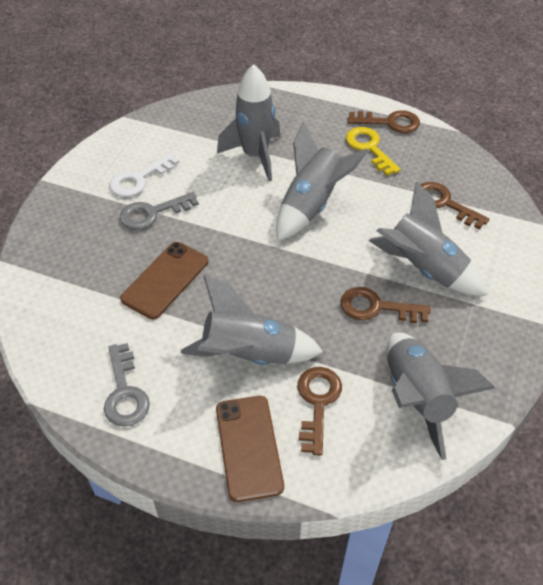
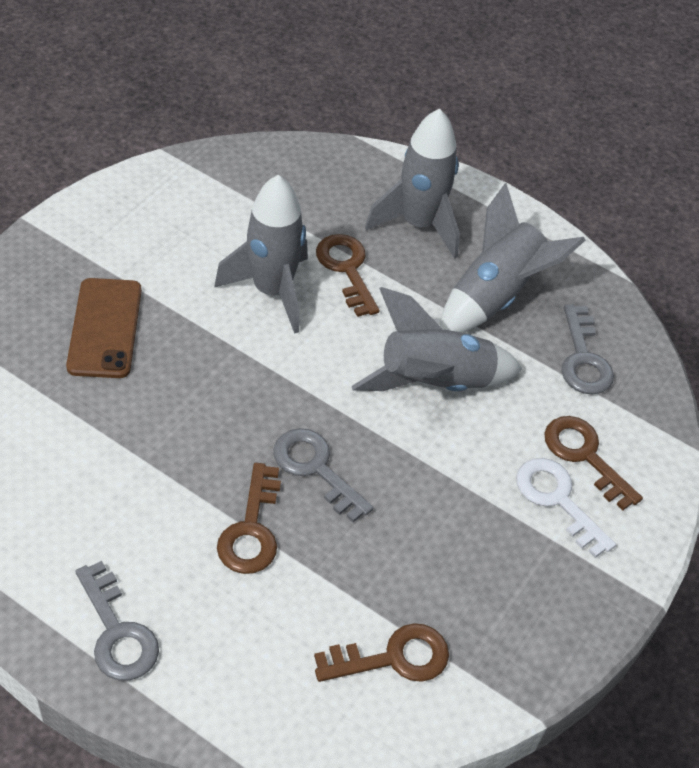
brown phone: 2 -> 1
grey key: 2 -> 3
grey rocket: 5 -> 4
yellow key: 1 -> 0

